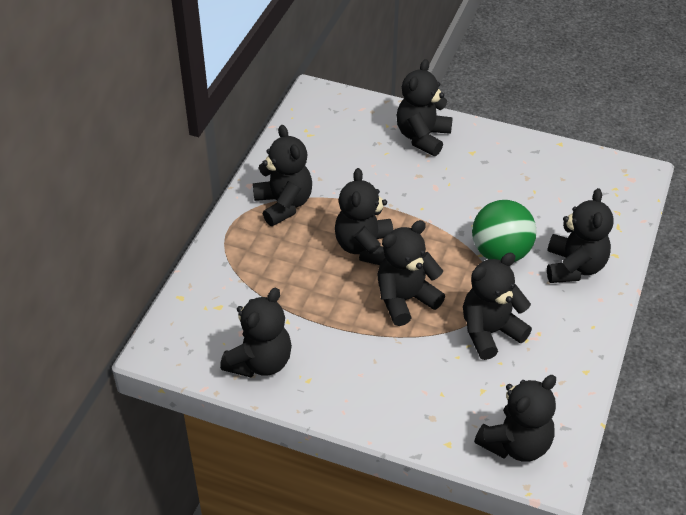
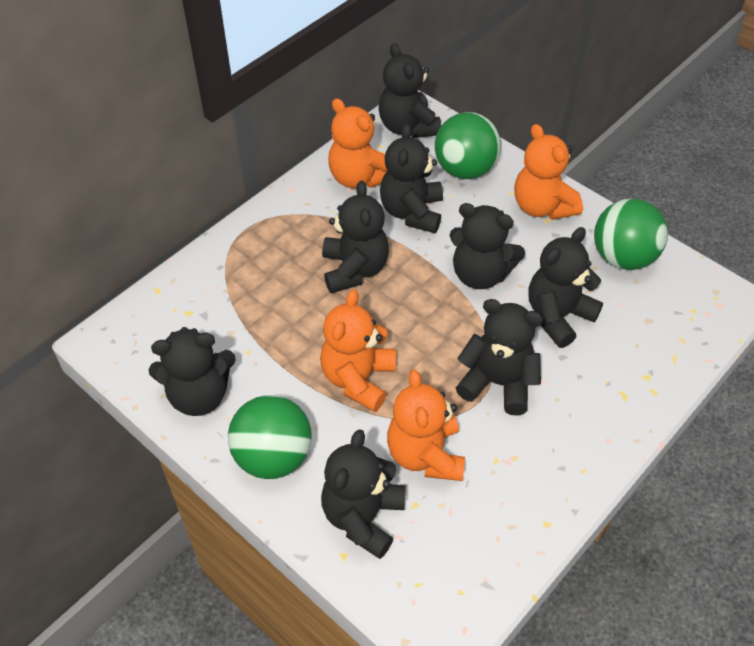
green ball: 1 -> 3
orange teddy bear: 0 -> 4

